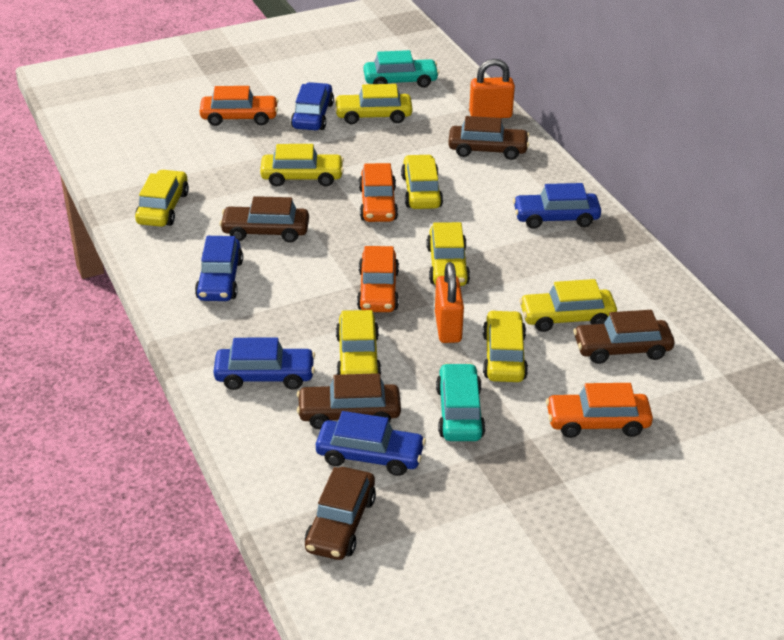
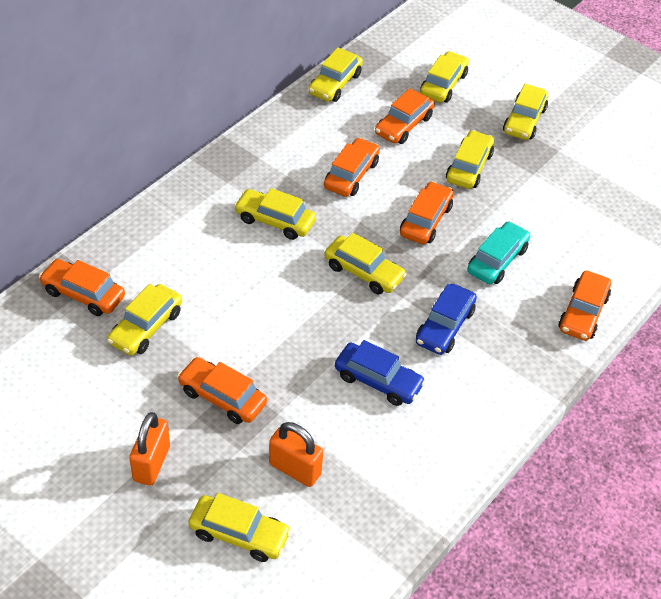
blue car: 5 -> 2
brown car: 5 -> 0
orange car: 4 -> 6
turquoise car: 2 -> 1

